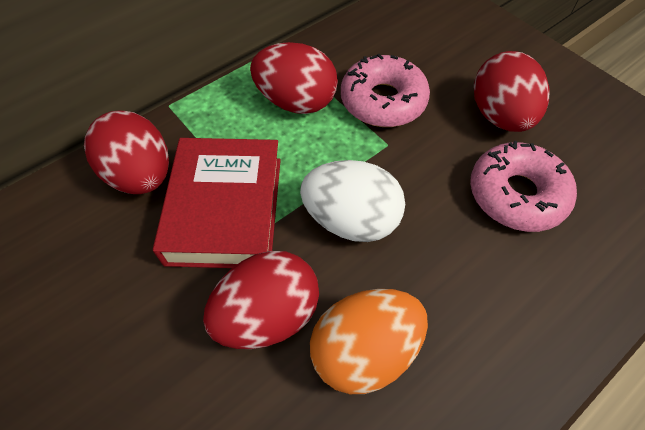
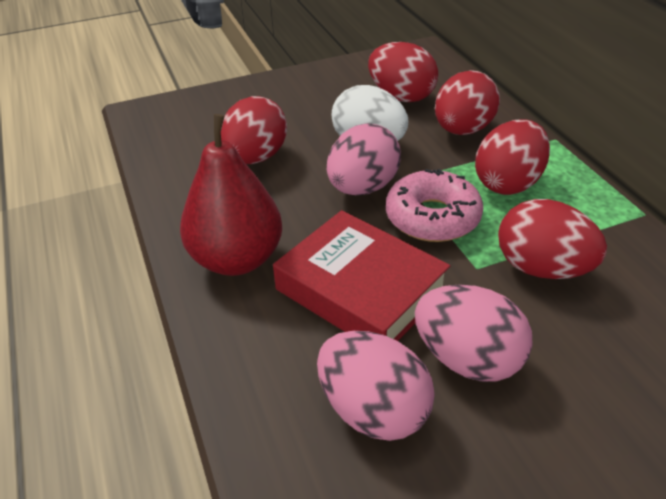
orange egg: 1 -> 0
pink donut: 2 -> 1
pink egg: 0 -> 3
red egg: 4 -> 5
red pear: 0 -> 1

